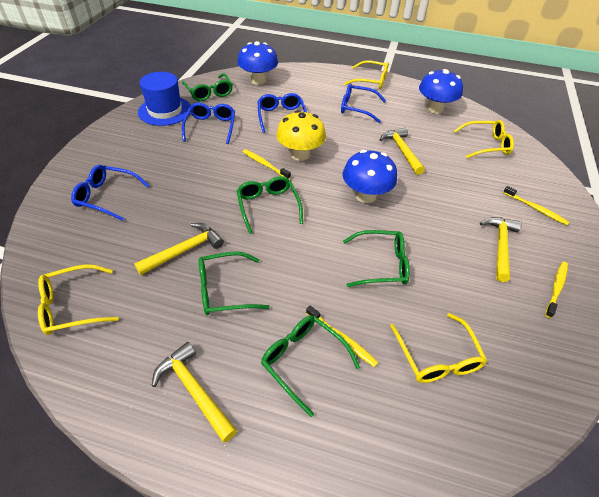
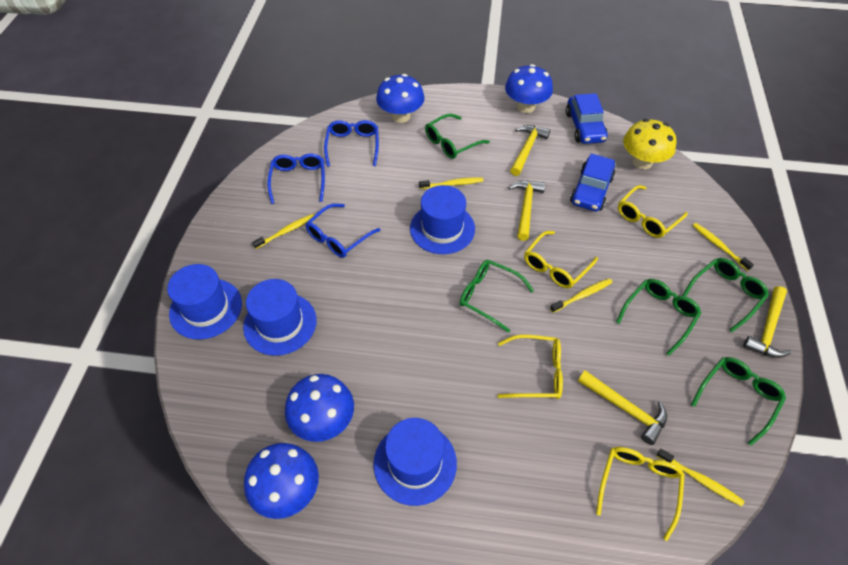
blue car: 0 -> 2
blue glasses: 4 -> 3
blue hat: 1 -> 4
blue mushroom: 3 -> 4
yellow toothbrush: 4 -> 5

